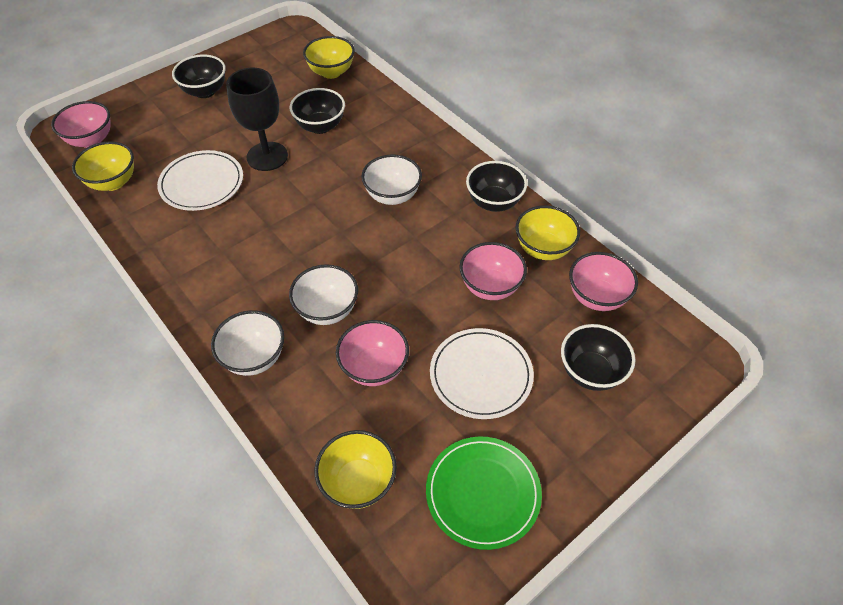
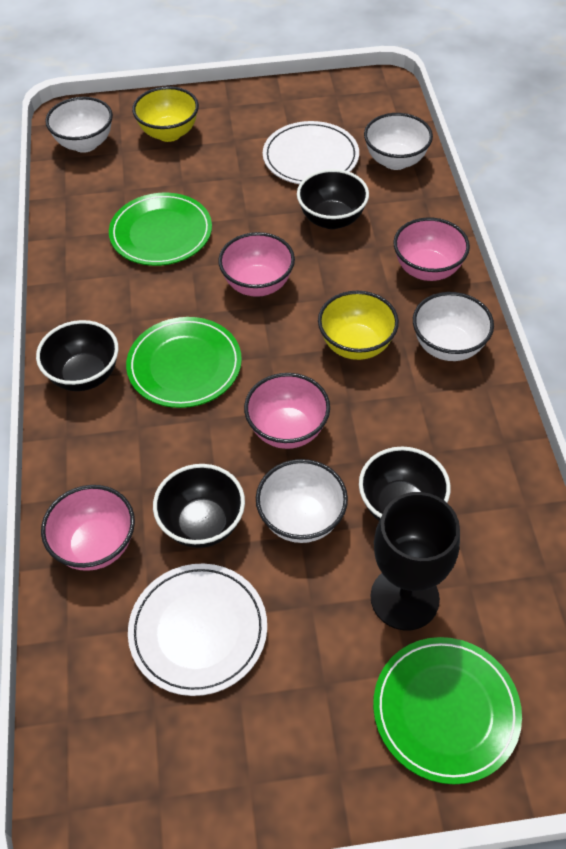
green plate: 1 -> 3
white bowl: 3 -> 4
yellow bowl: 4 -> 2

